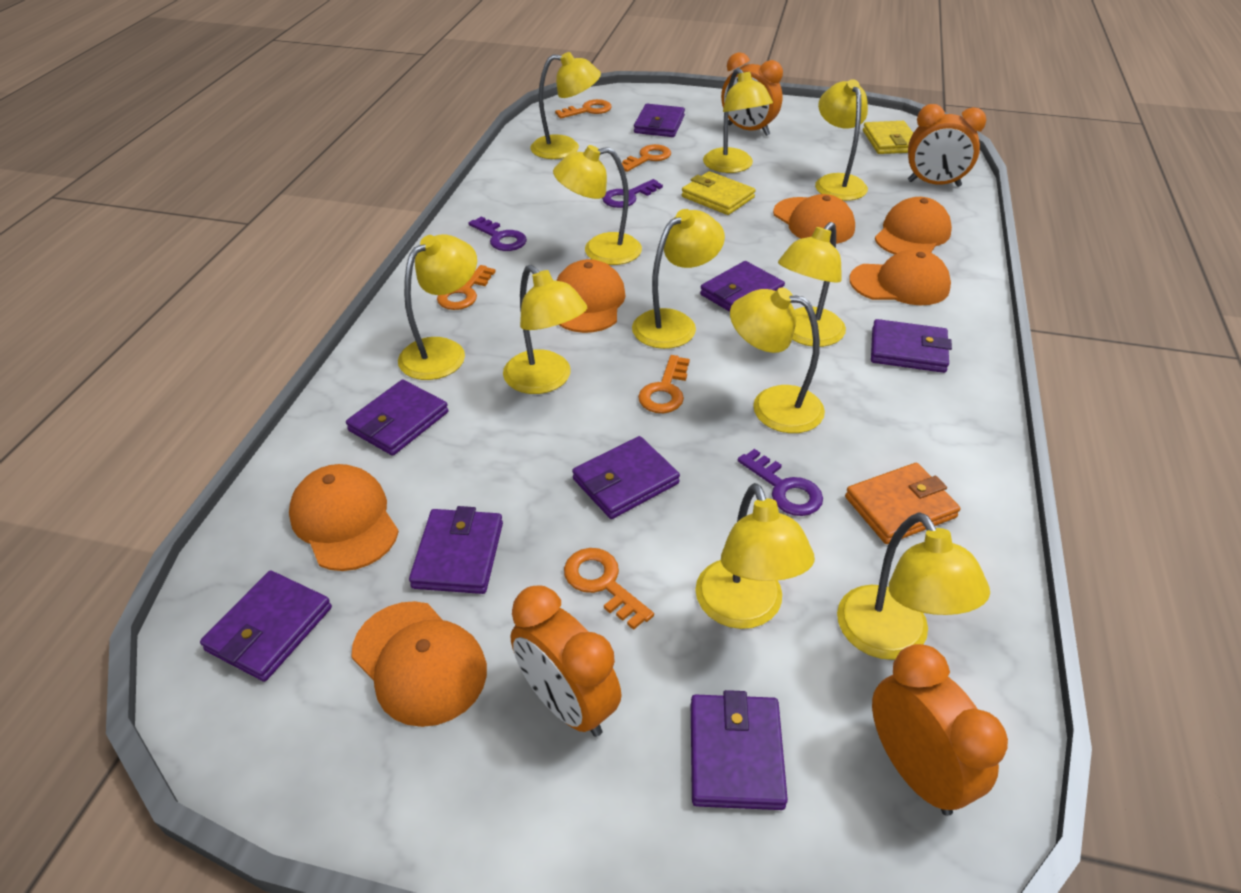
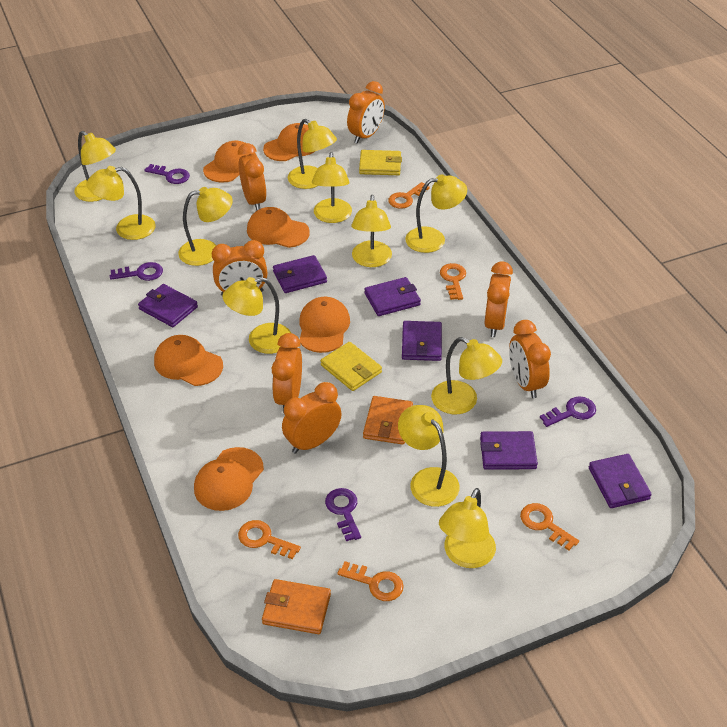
orange clock: 4 -> 7
orange wallet: 1 -> 2
purple key: 3 -> 4
purple wallet: 8 -> 6

